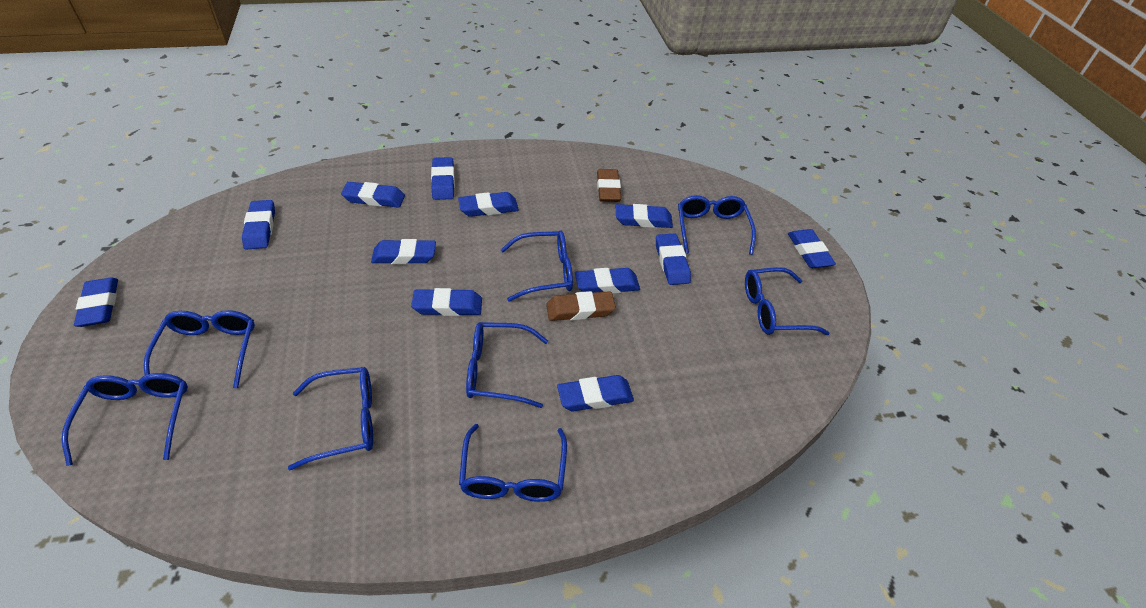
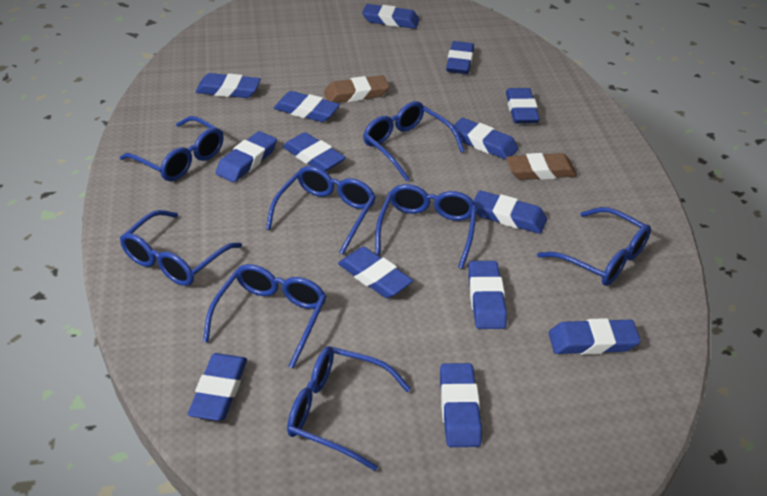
blue eraser: 12 -> 14

